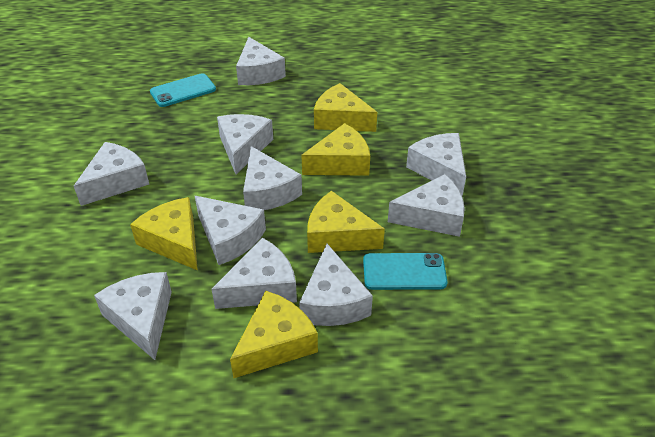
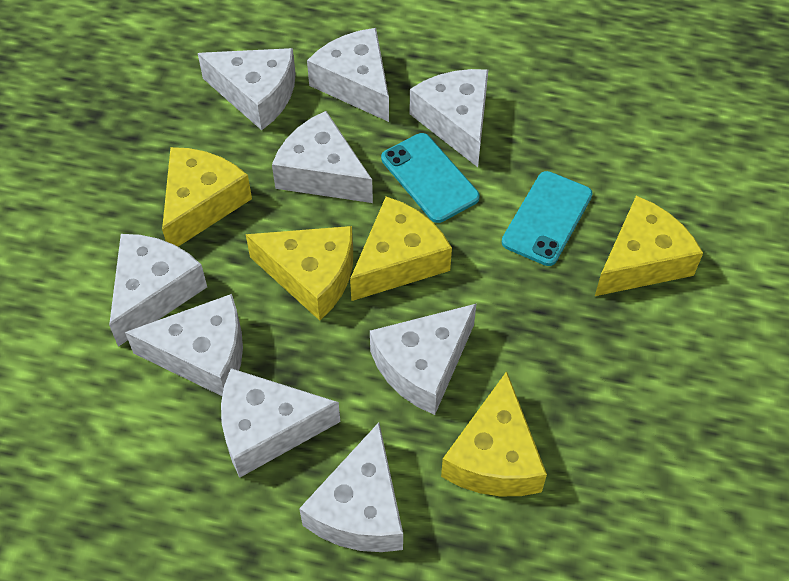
white cheese: 10 -> 9

